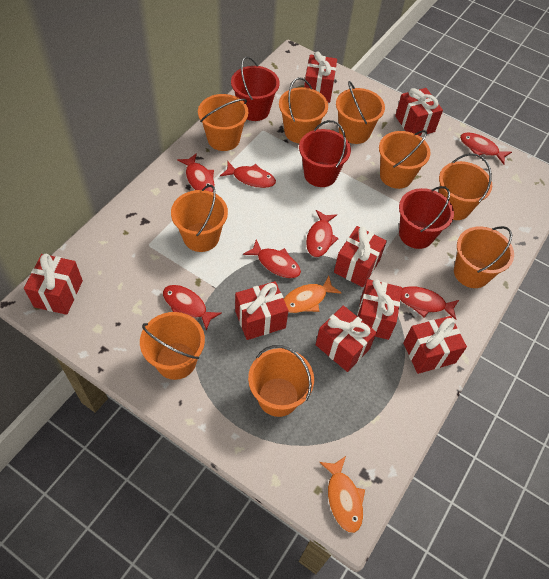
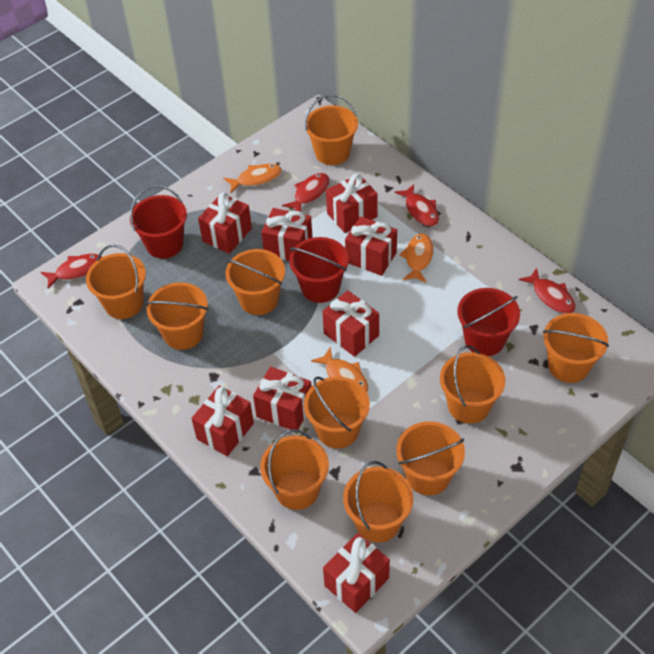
orange bucket: 9 -> 10
orange fish: 2 -> 3
red fish: 7 -> 4

